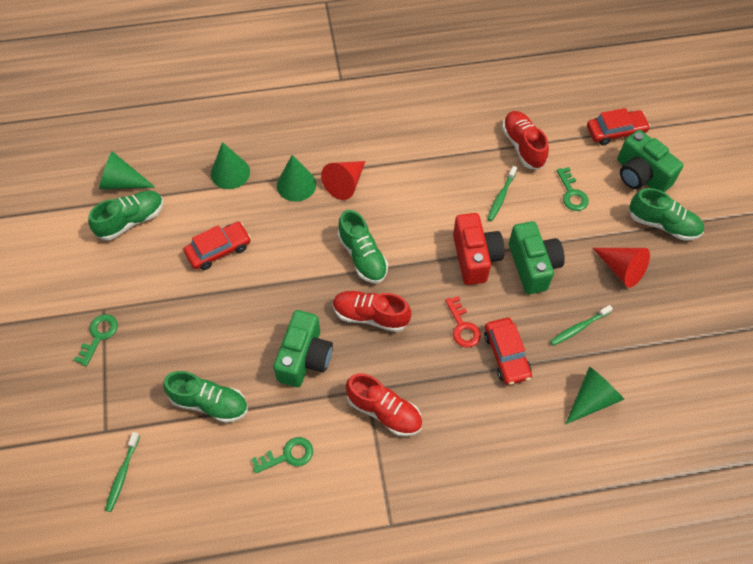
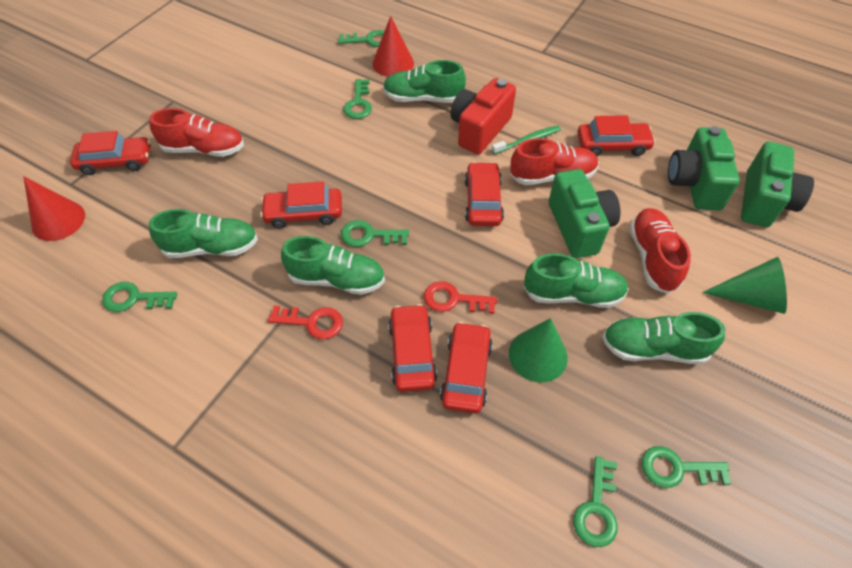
green cone: 4 -> 2
green key: 3 -> 6
green shoe: 4 -> 5
green toothbrush: 3 -> 1
red car: 3 -> 6
red key: 1 -> 2

